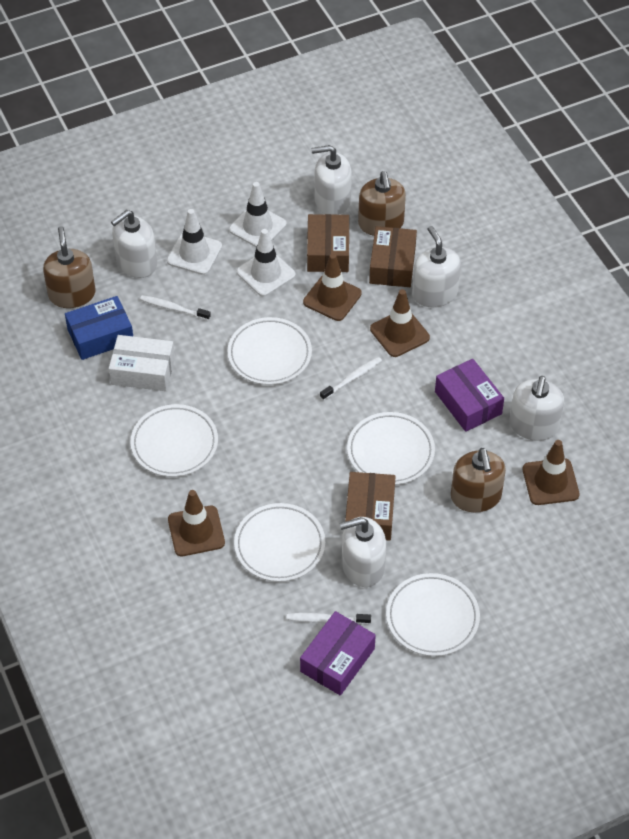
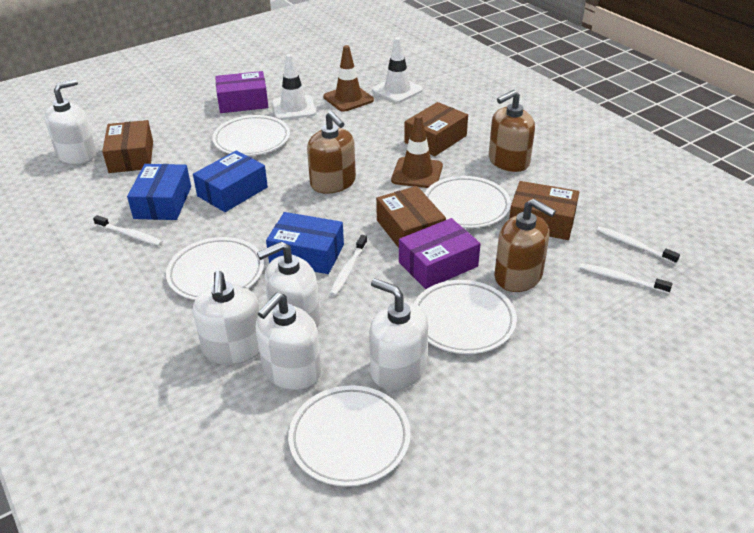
blue box: 1 -> 3
brown box: 3 -> 4
brown traffic cone: 4 -> 2
white box: 1 -> 0
white toothbrush: 3 -> 4
white traffic cone: 3 -> 2

